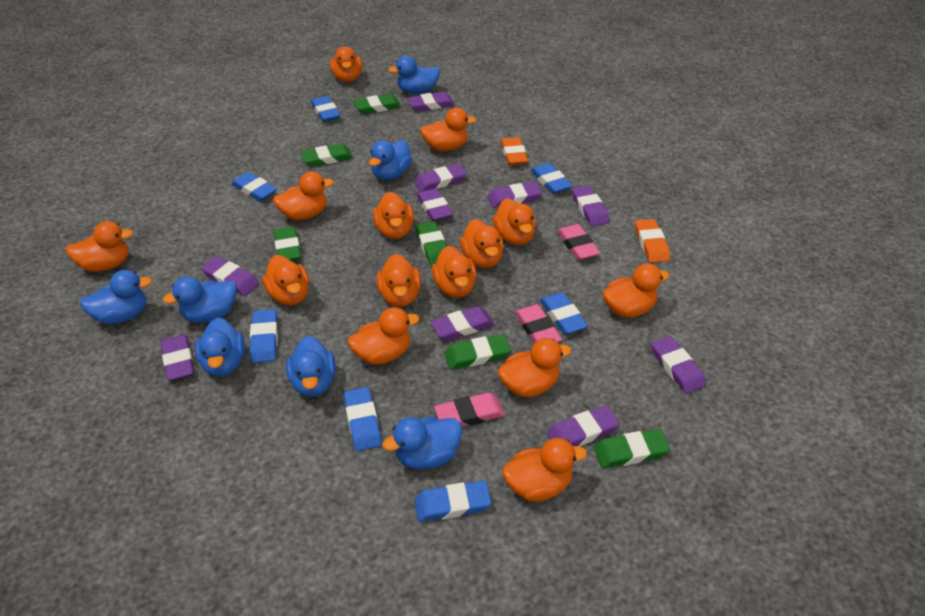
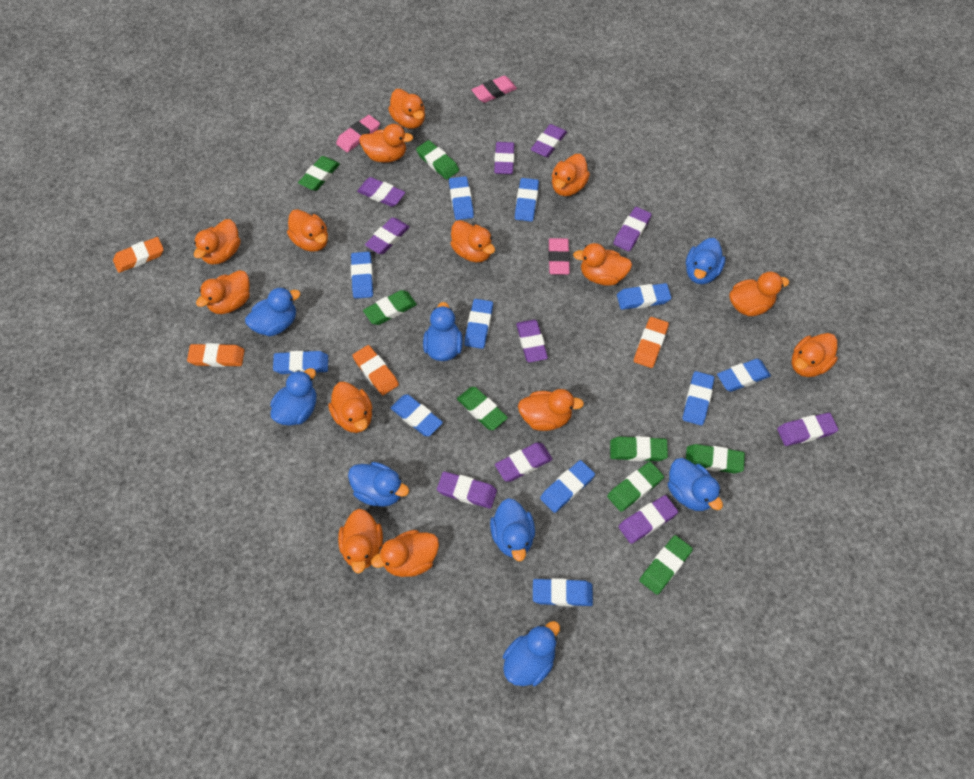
blue duck: 7 -> 8
blue eraser: 7 -> 11
green eraser: 6 -> 8
orange eraser: 2 -> 4

